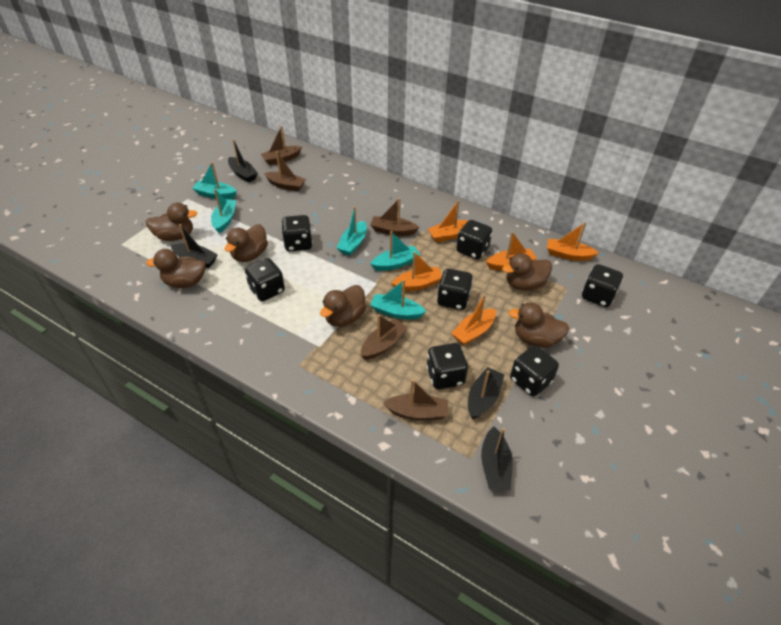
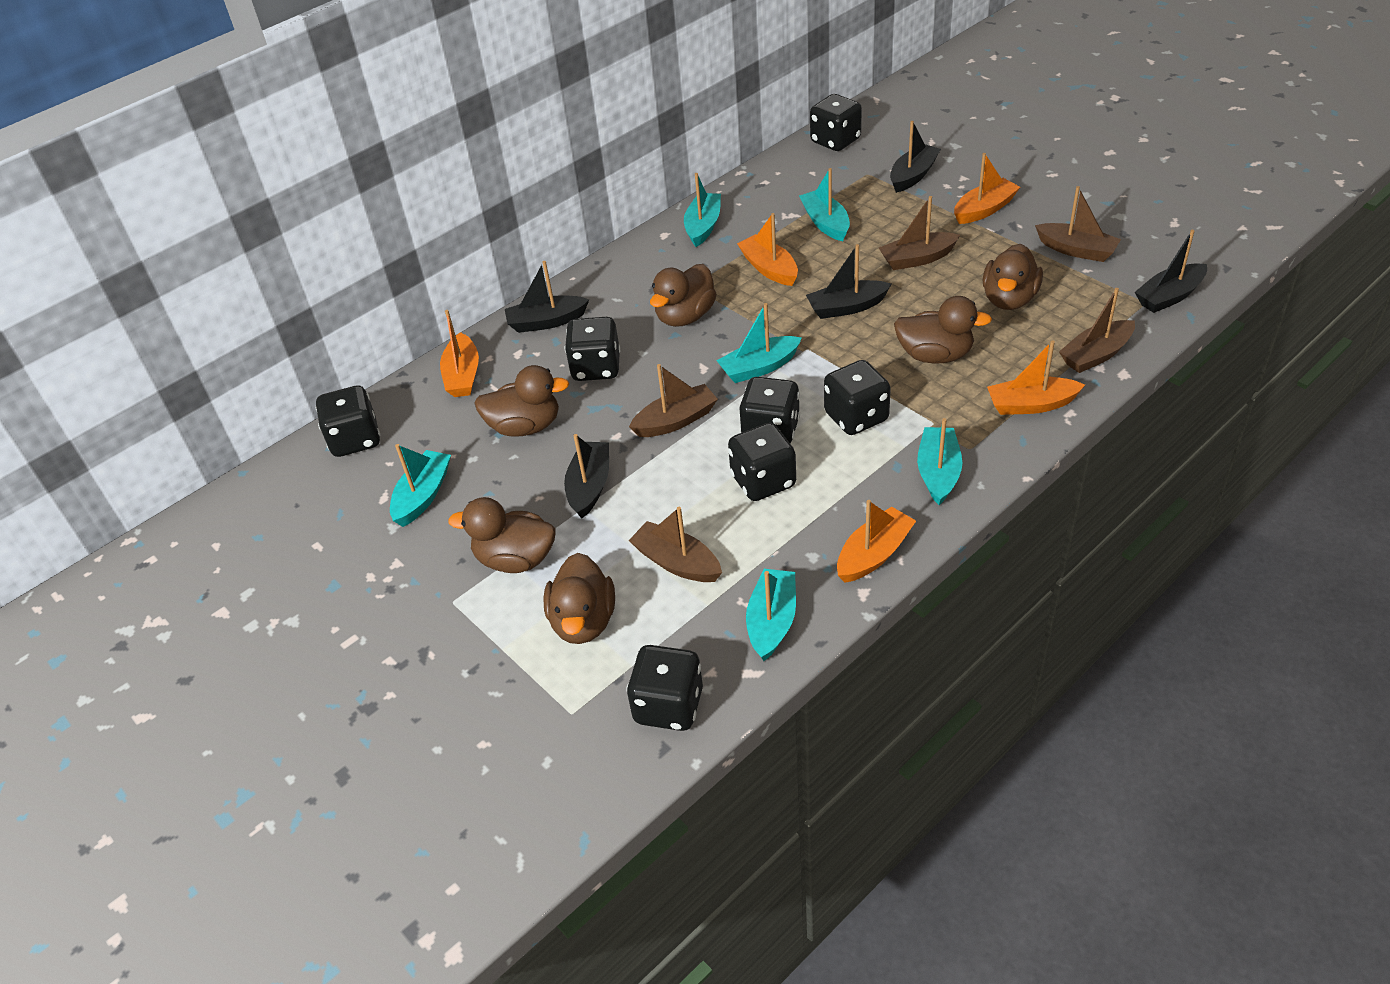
black boat: 4 -> 5
turquoise boat: 5 -> 6

